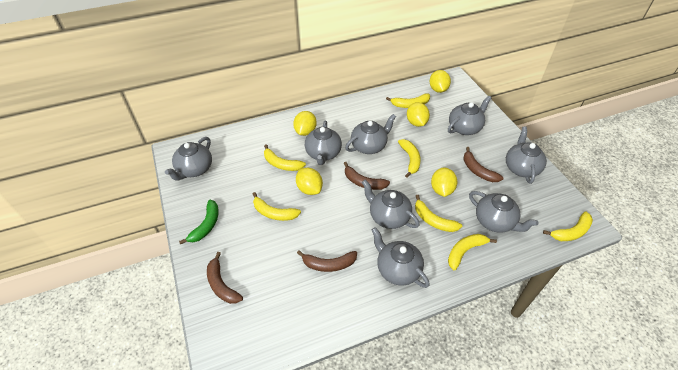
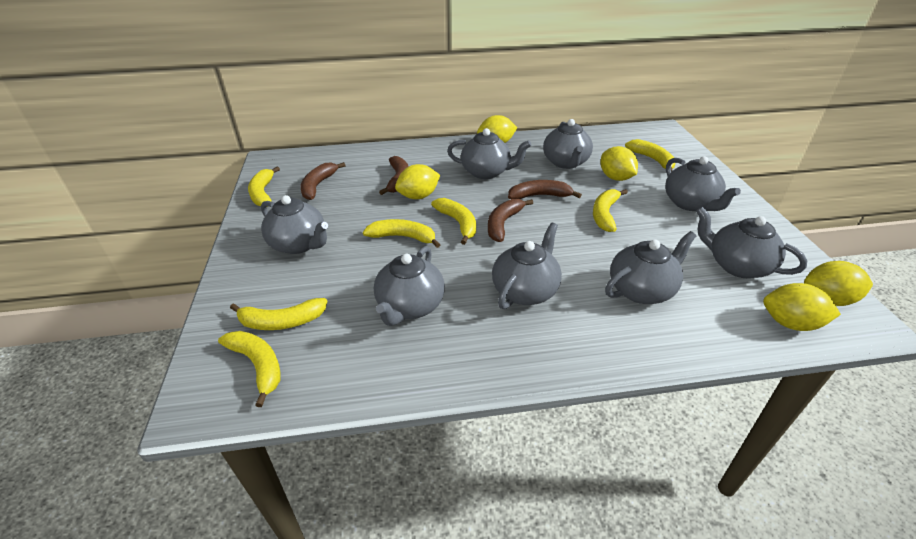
green banana: 1 -> 0

